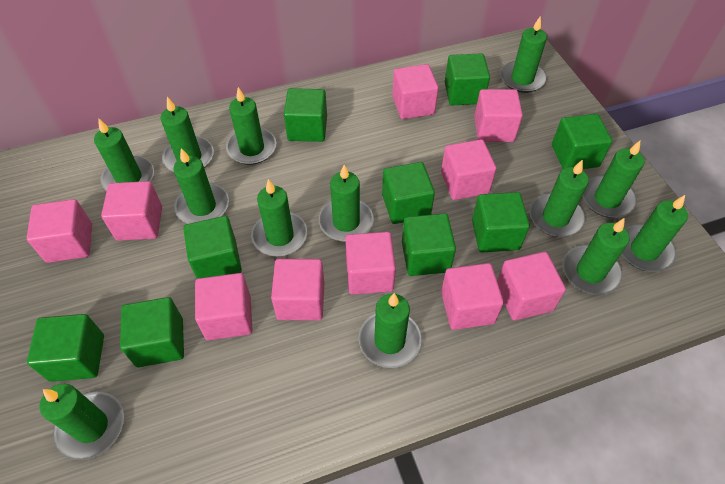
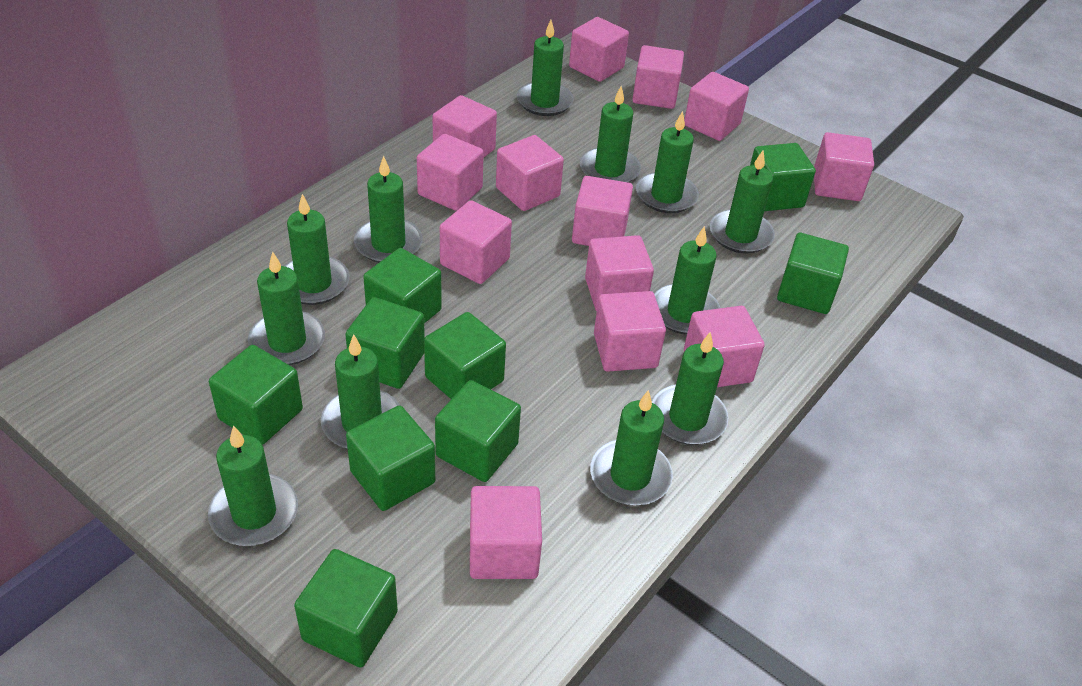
green candle: 13 -> 12
pink cube: 10 -> 13

